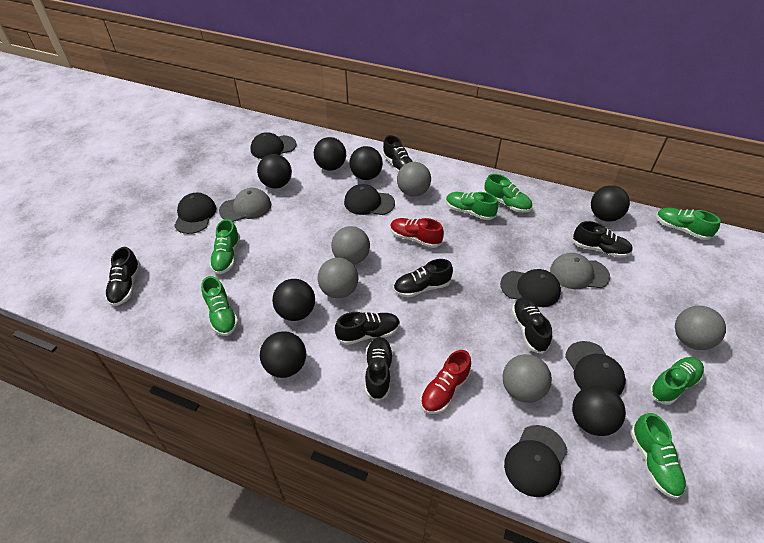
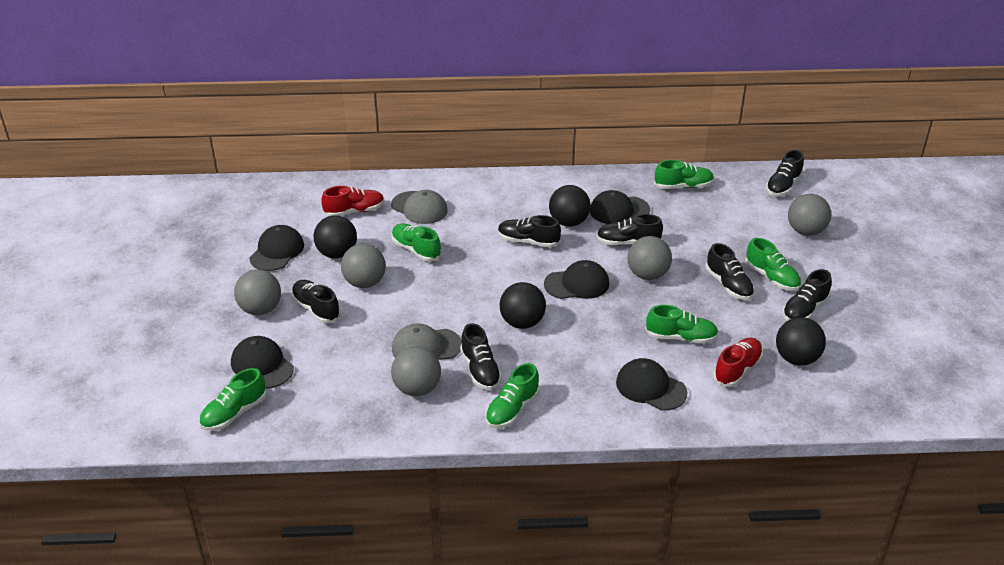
black ball: 7 -> 4
black cap: 6 -> 5
green shoe: 7 -> 6

